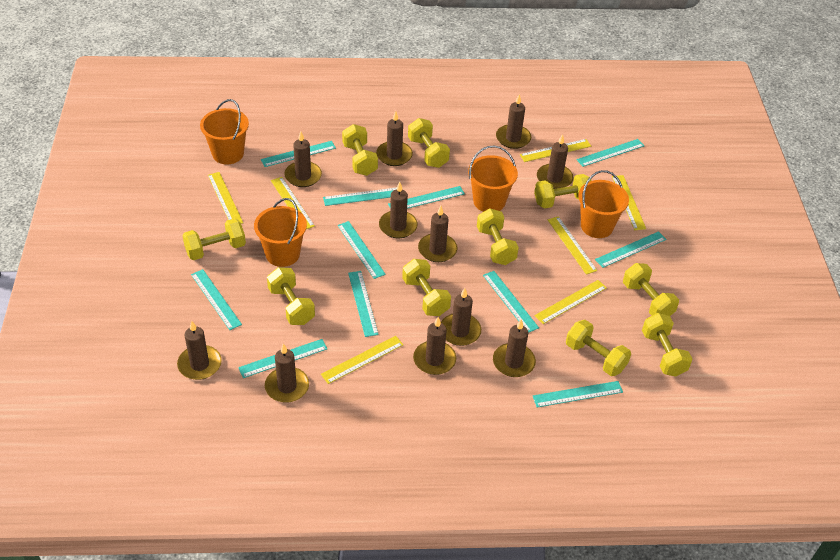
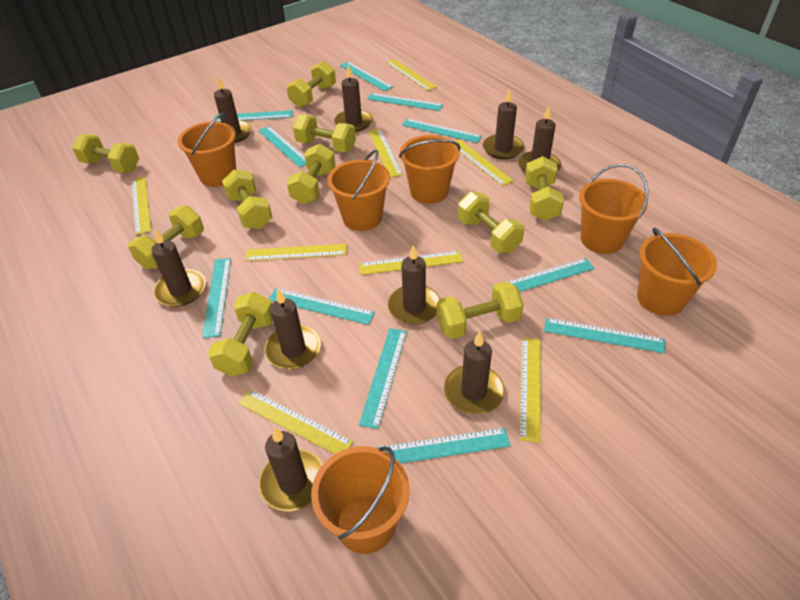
brown candle: 11 -> 9
orange bucket: 4 -> 6
yellow ruler: 7 -> 8

